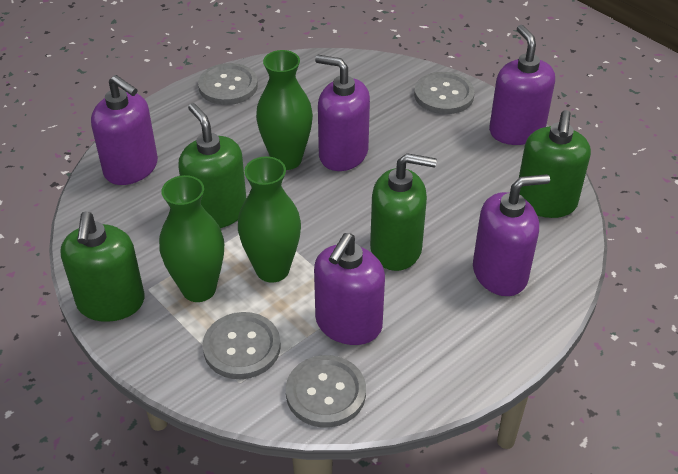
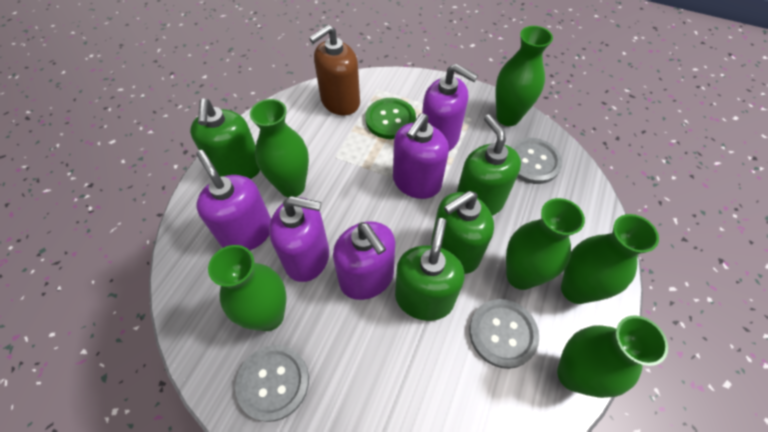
brown soap dispenser: 0 -> 1
green button: 0 -> 1
green vase: 3 -> 6
grey button: 4 -> 3

